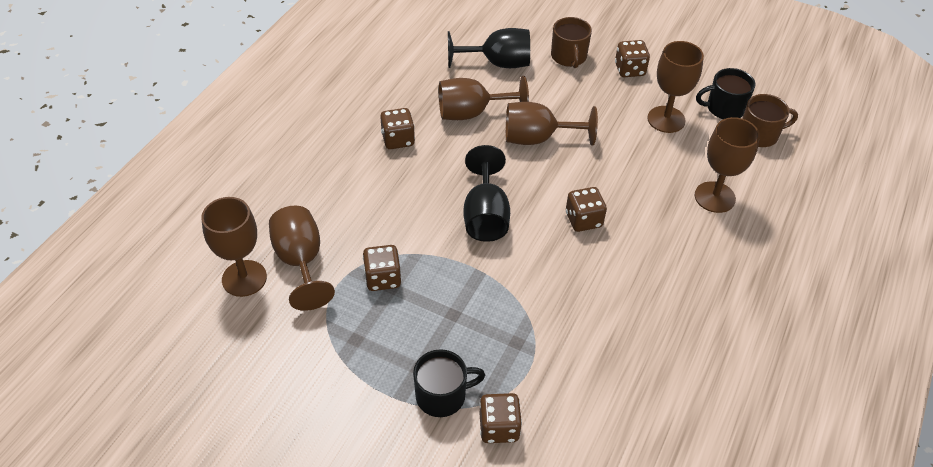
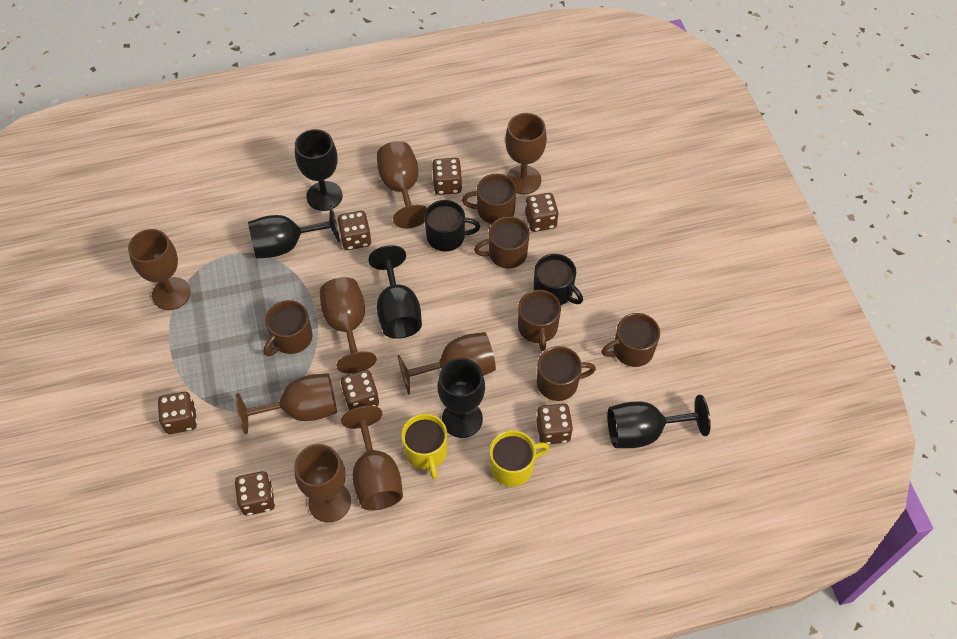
black goblet: 2 -> 5
brown dice: 5 -> 7
brown goblet: 6 -> 8
brown mug: 2 -> 6
yellow mug: 0 -> 2

